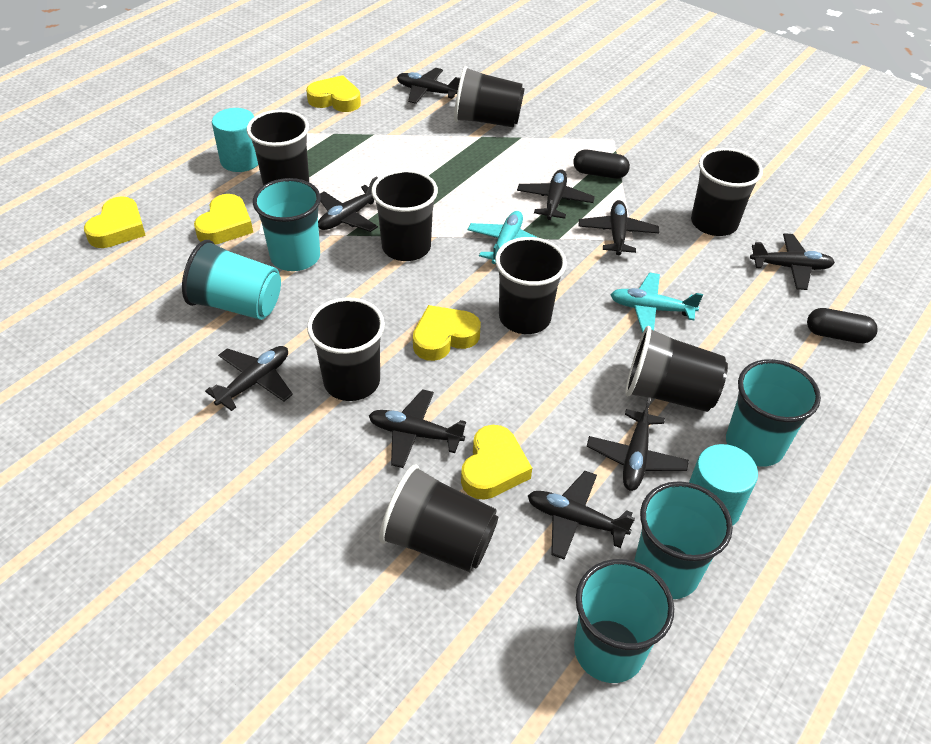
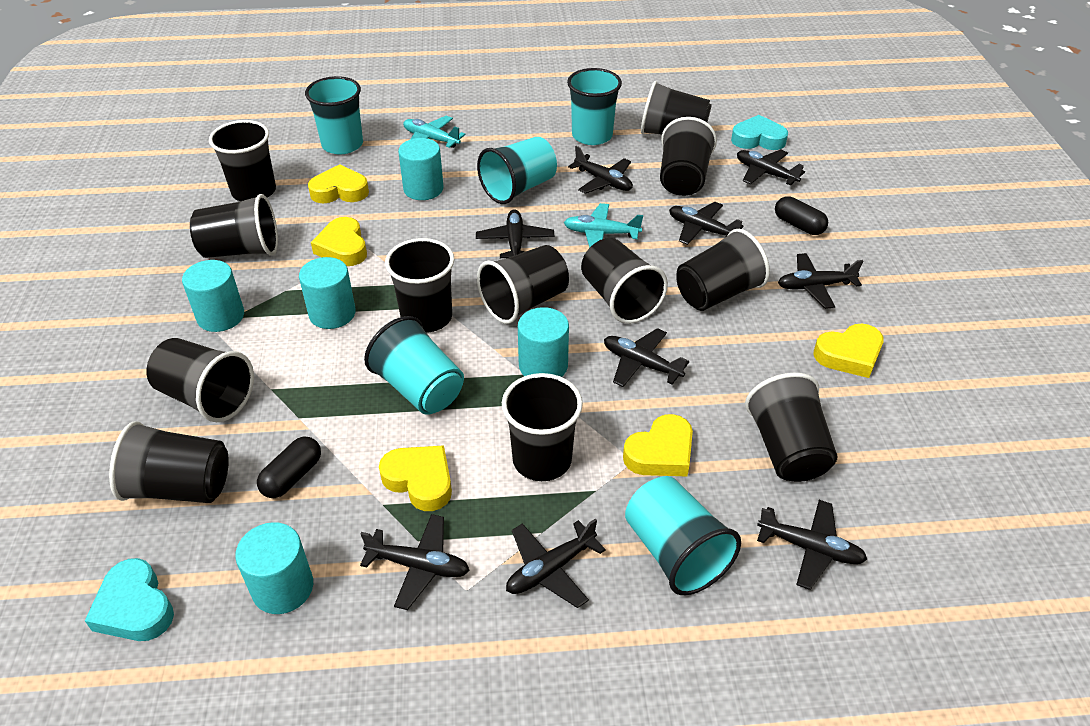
black cup: 8 -> 12
turquoise cylinder: 2 -> 5
turquoise heart: 0 -> 2

